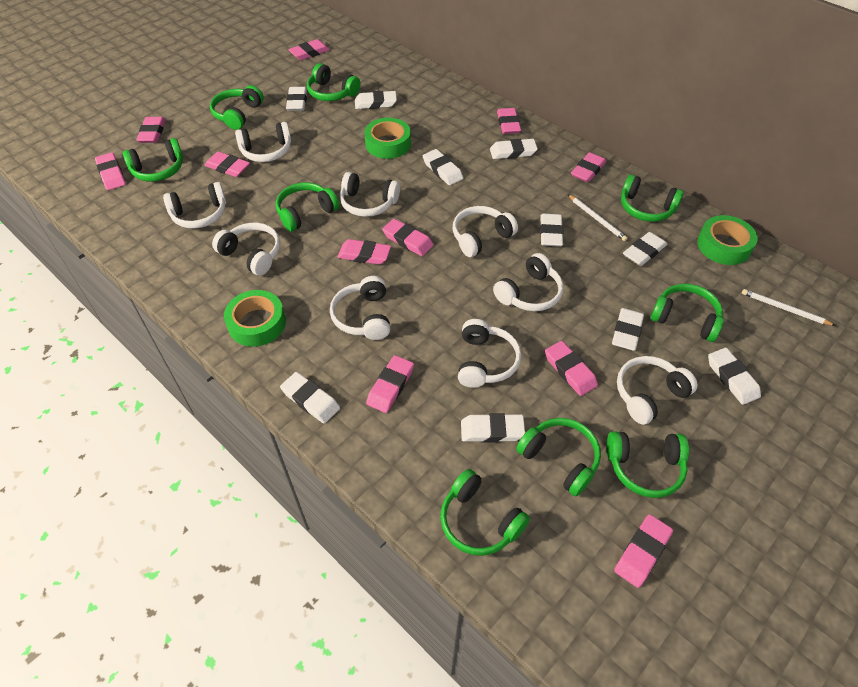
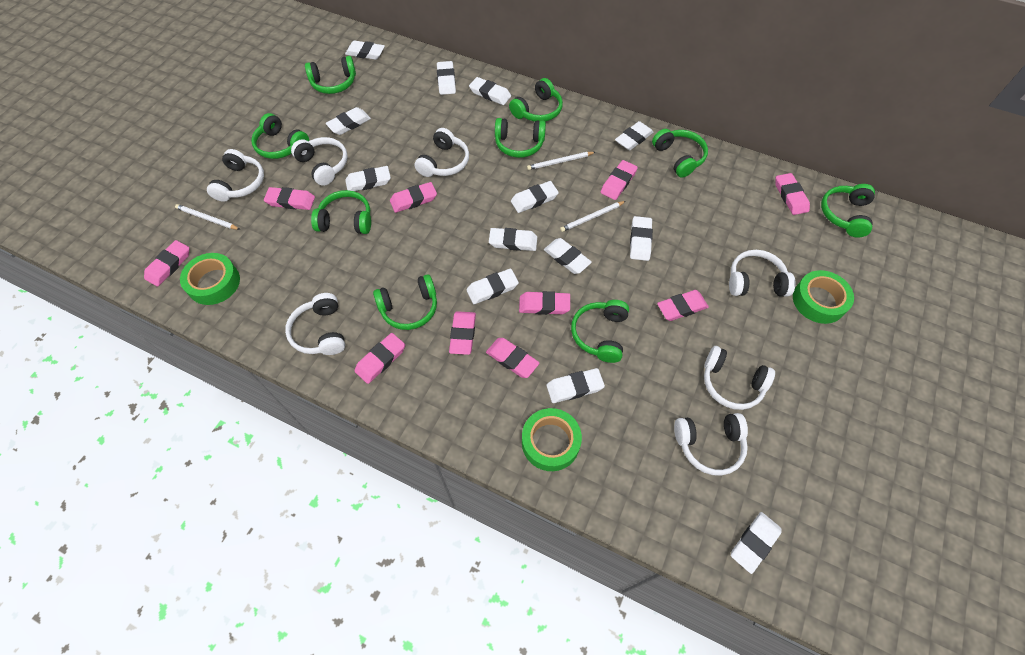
pink eraser: 11 -> 10
white eraser: 10 -> 13
white headphones: 9 -> 7
white pencil: 2 -> 3

